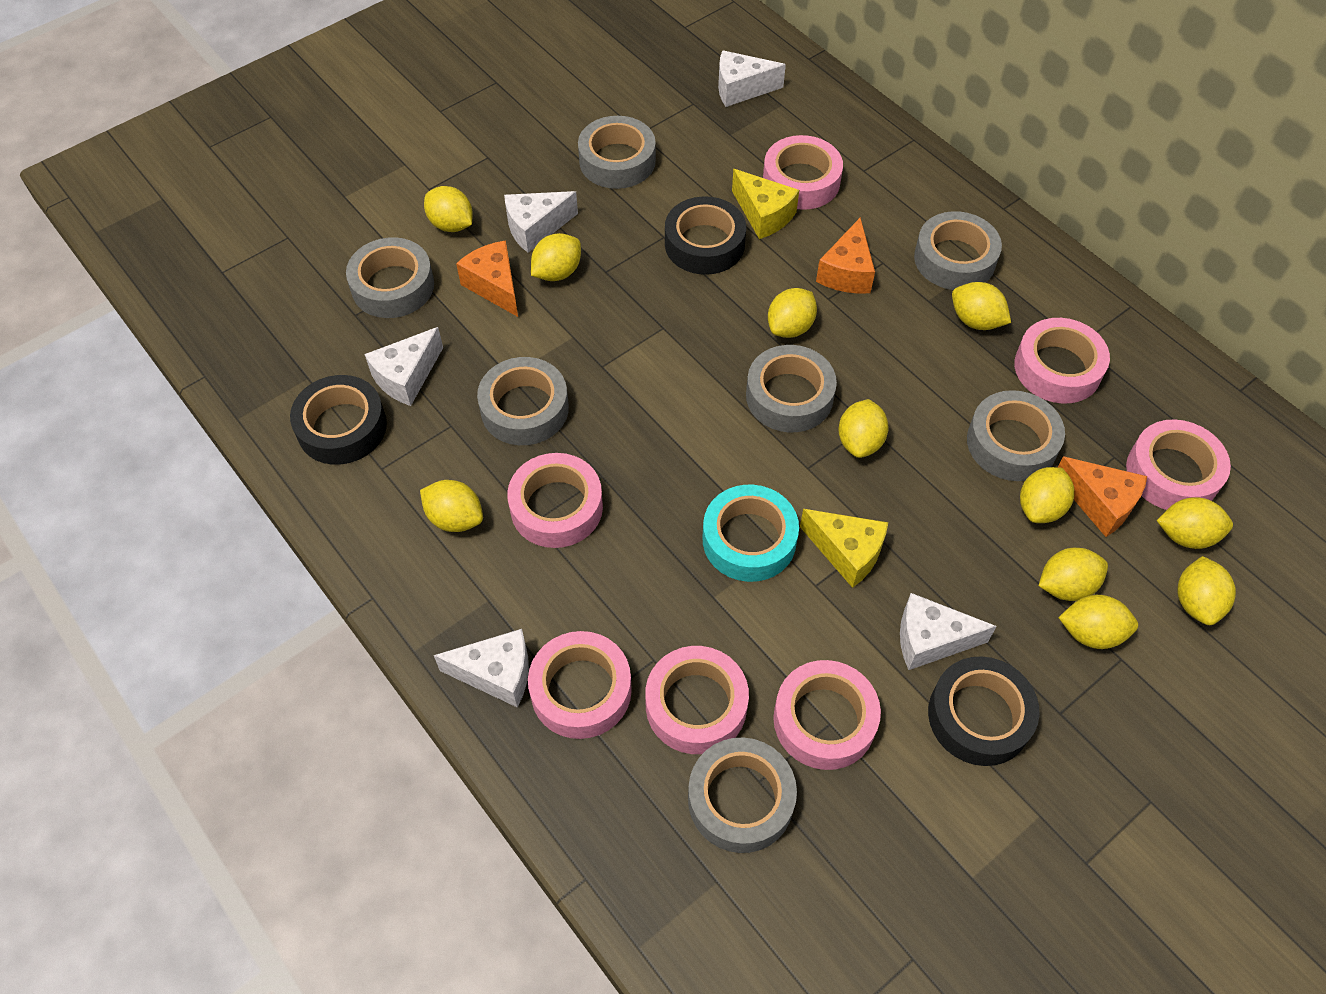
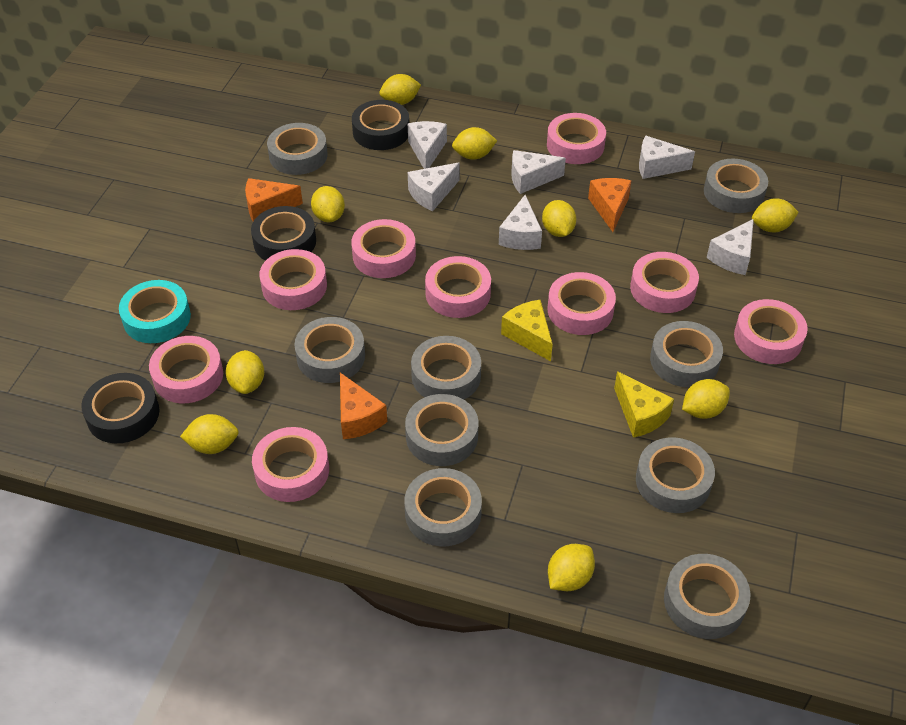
grey tape: 7 -> 9
pink tape: 7 -> 9
white cheese: 5 -> 6
yellow lemon: 11 -> 9

